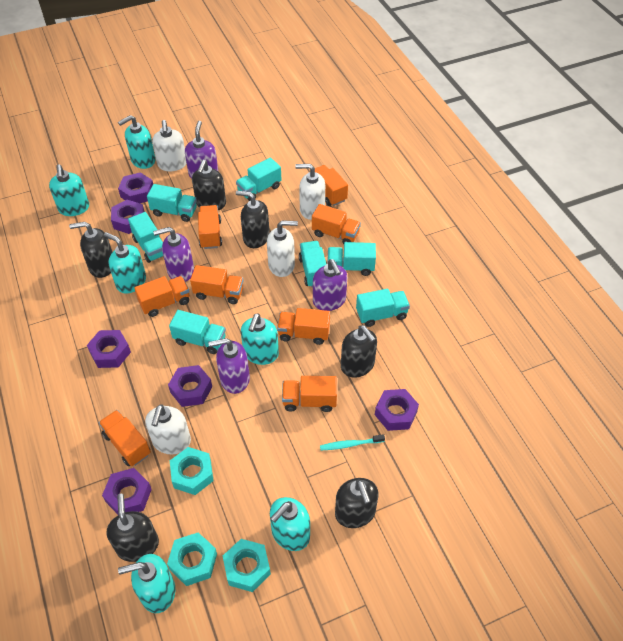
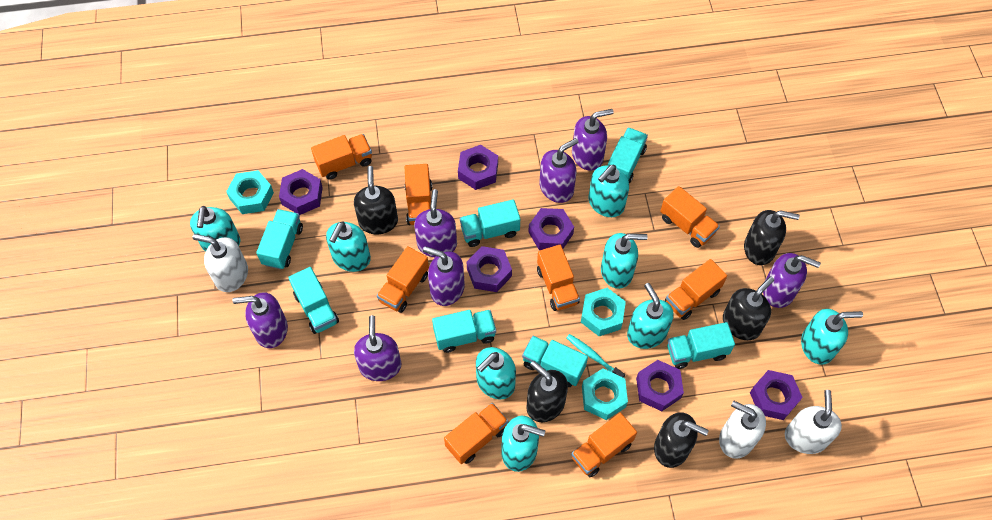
black soap dispenser: 6 -> 5
purple soap dispenser: 4 -> 7
turquoise soap dispenser: 6 -> 8
white soap dispenser: 4 -> 3

